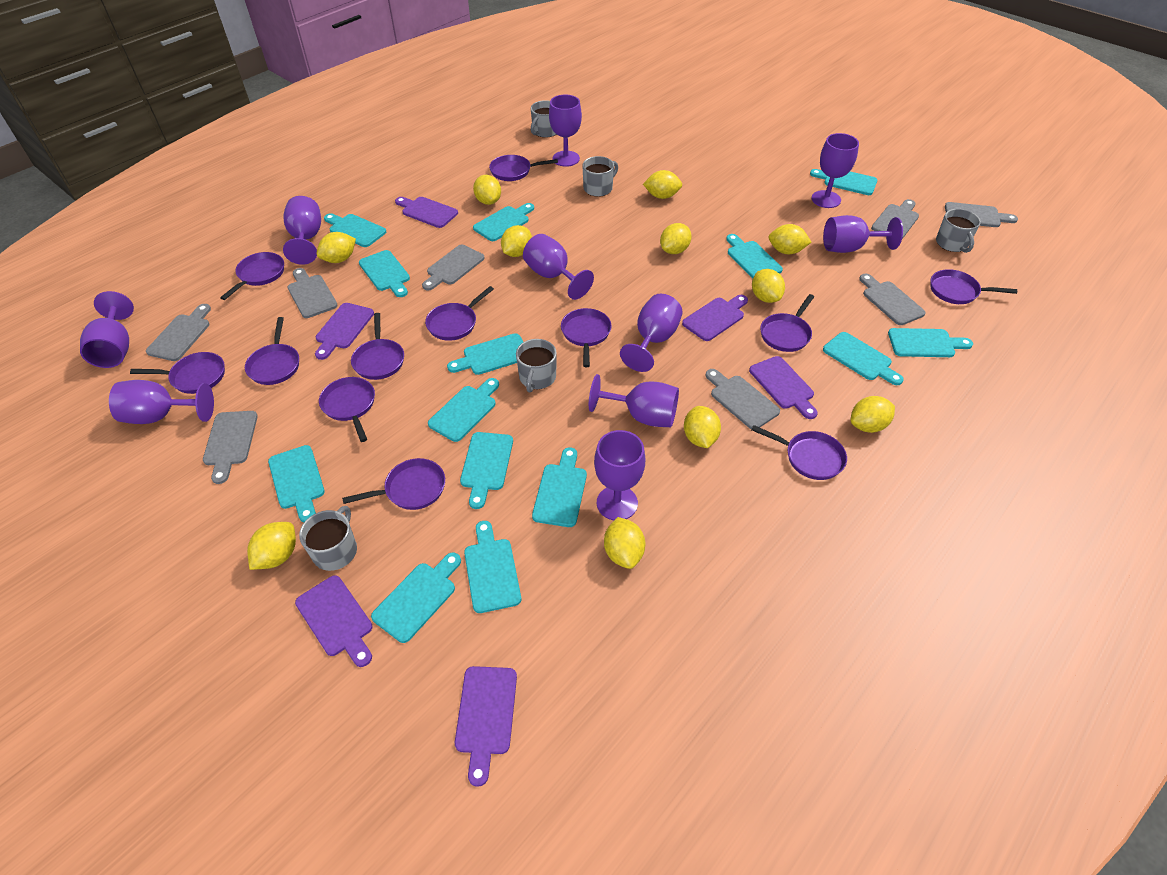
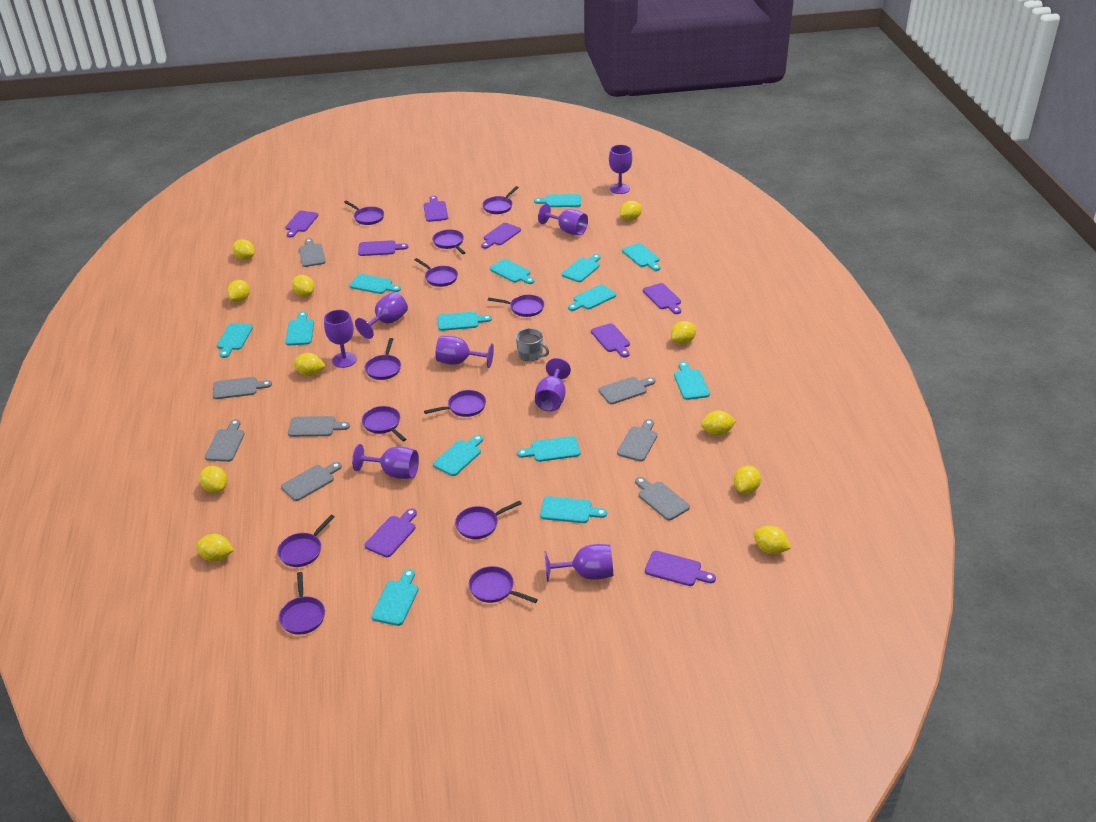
grey mug: 5 -> 1
purple cutting board: 6 -> 8
purple goblet: 10 -> 8

